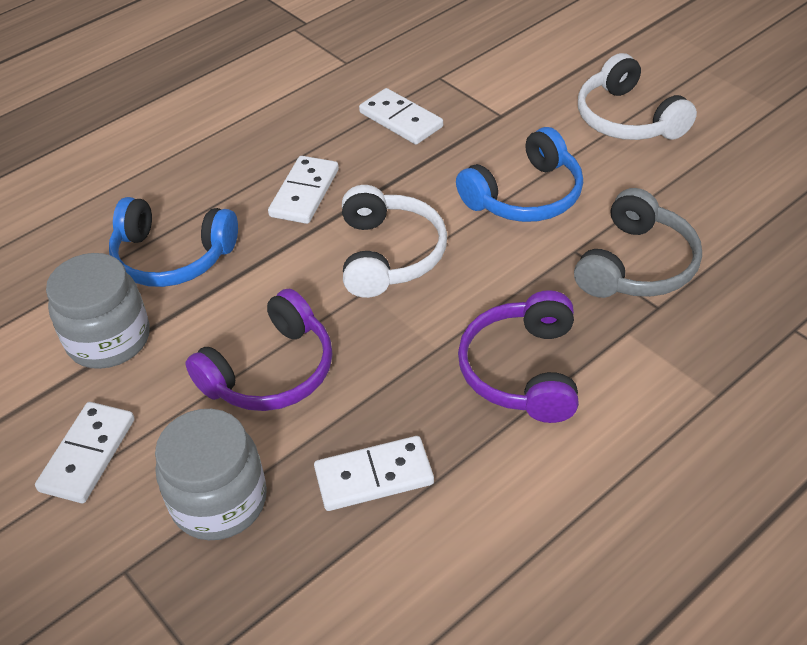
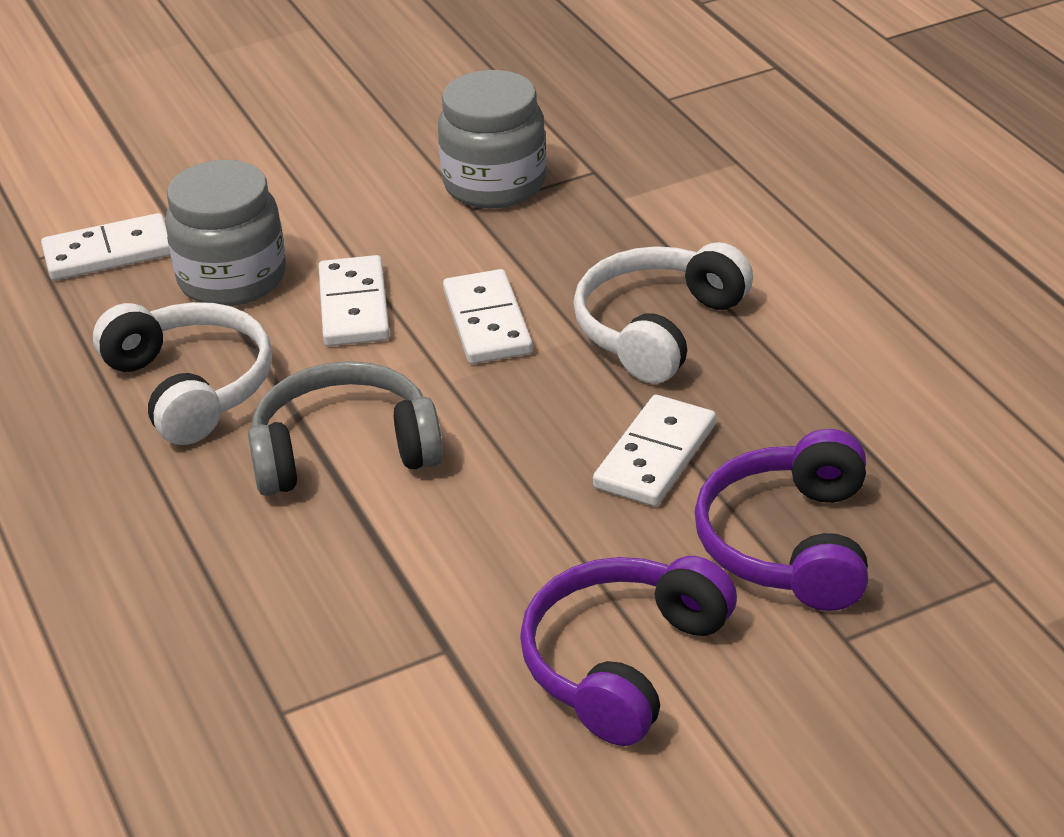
blue headphones: 2 -> 0

